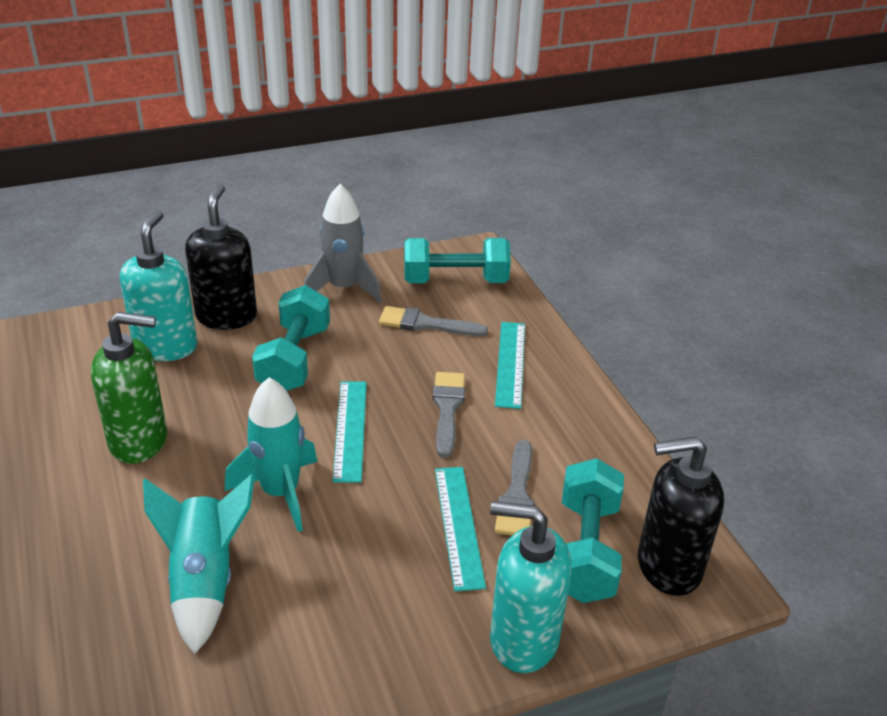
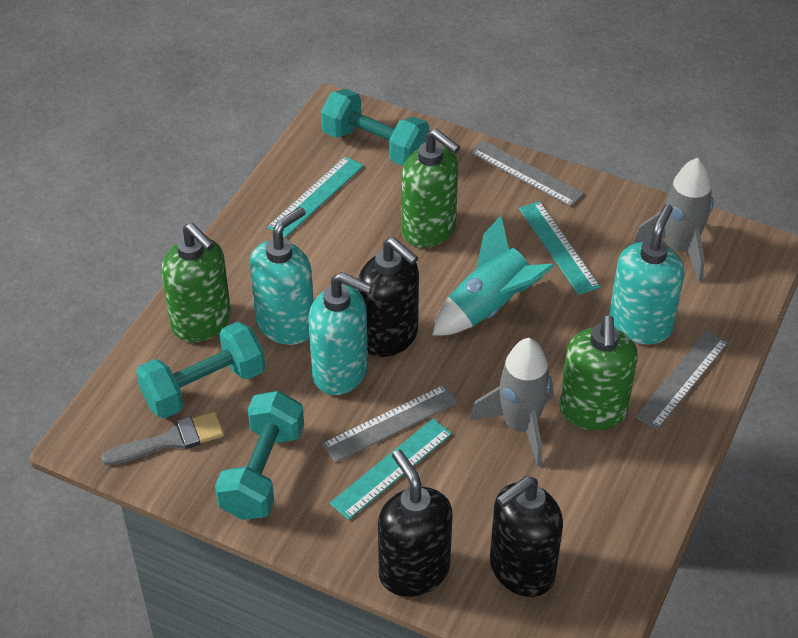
black soap dispenser: 2 -> 3
green soap dispenser: 1 -> 3
grey brush: 3 -> 1
grey rocket: 1 -> 2
grey ruler: 0 -> 3
turquoise rocket: 2 -> 1
turquoise soap dispenser: 2 -> 3

